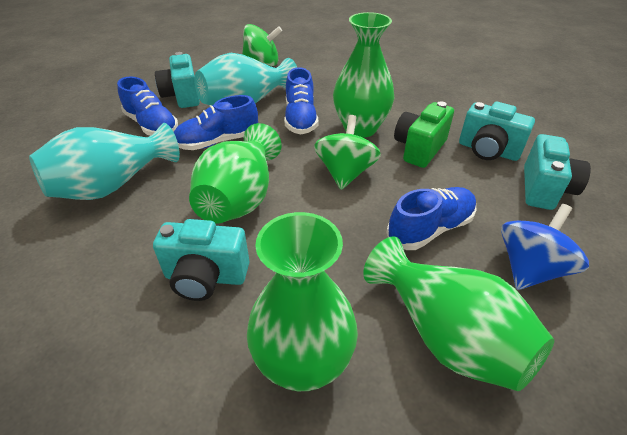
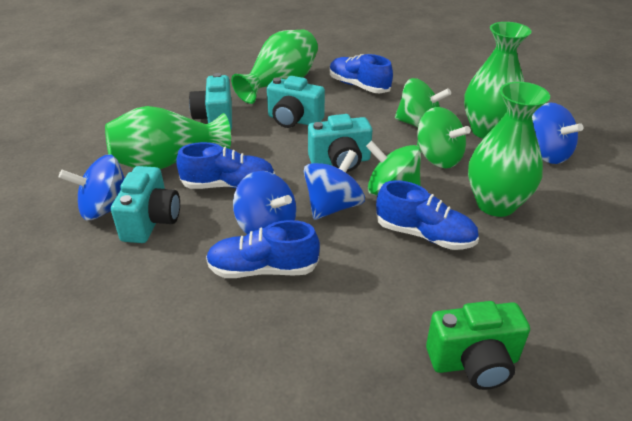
blue spinning top: 1 -> 4
green spinning top: 2 -> 3
turquoise vase: 2 -> 0

